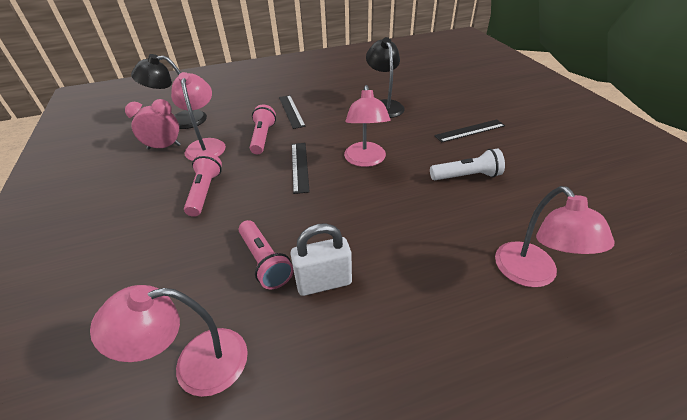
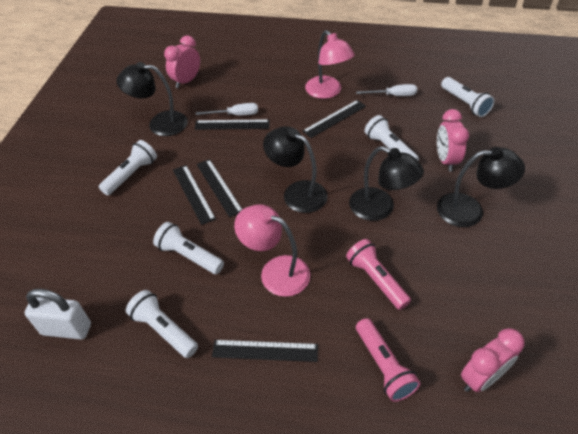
black lamp: 2 -> 4
black ruler: 3 -> 5
pink clock: 1 -> 3
pink flashlight: 3 -> 2
pink lamp: 4 -> 2
white flashlight: 1 -> 5
white screwdriver: 0 -> 2

